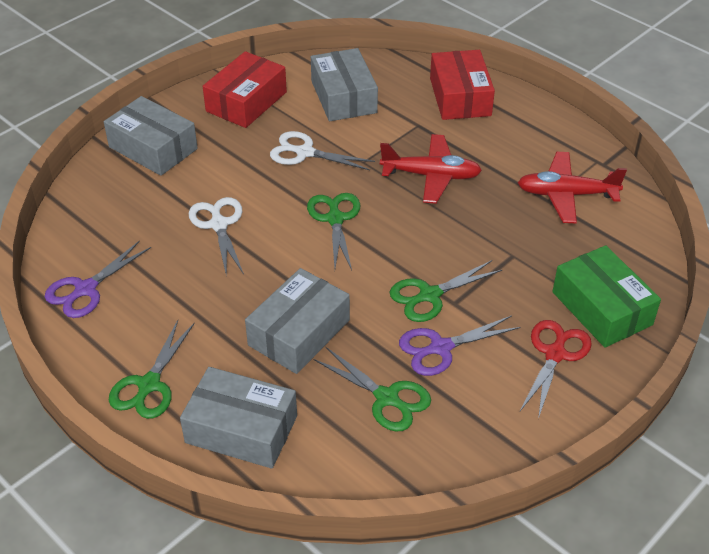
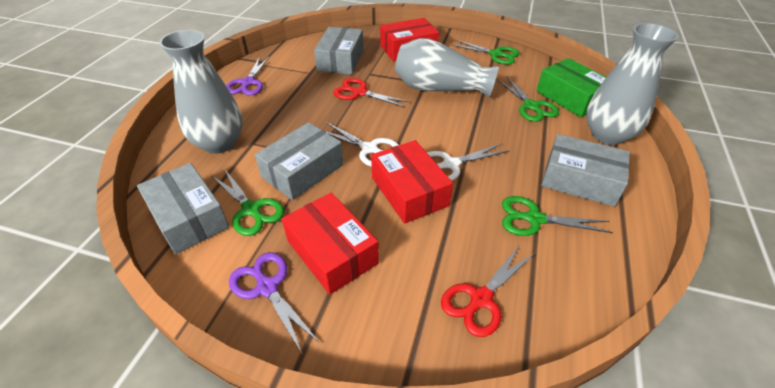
grey vase: 0 -> 3
red box: 2 -> 3
red plane: 2 -> 0
red scissors: 1 -> 2

